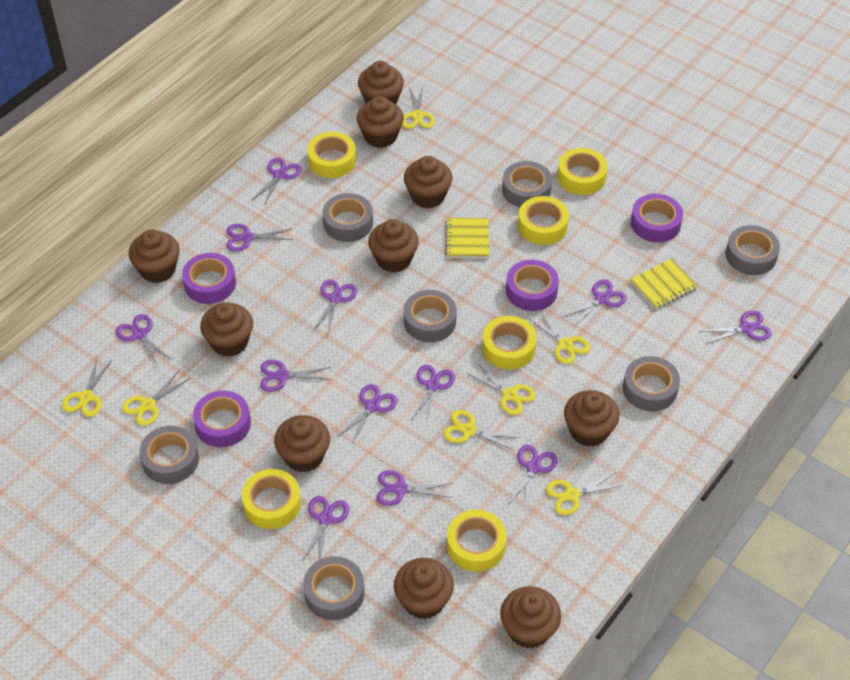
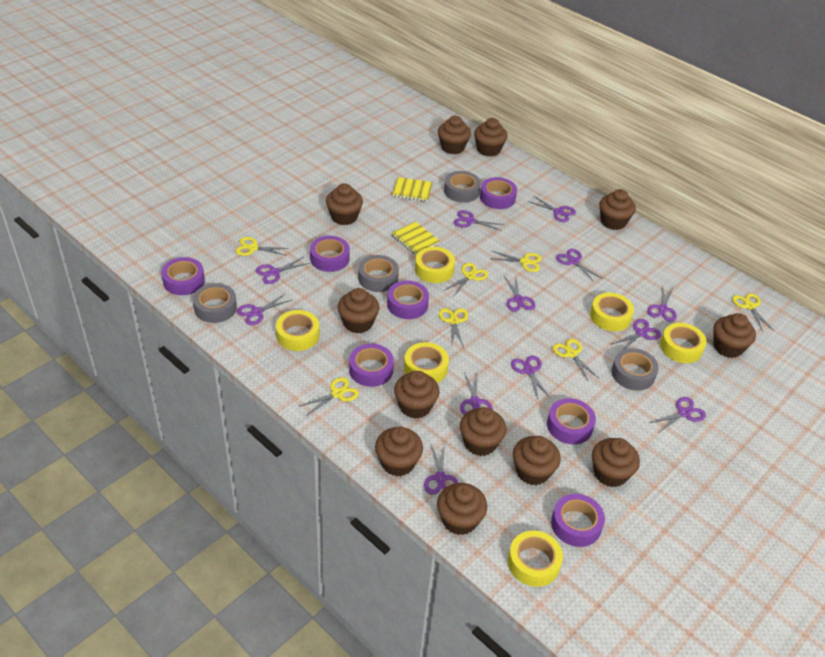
brown cupcake: 10 -> 12
grey tape: 7 -> 4
purple tape: 4 -> 7

